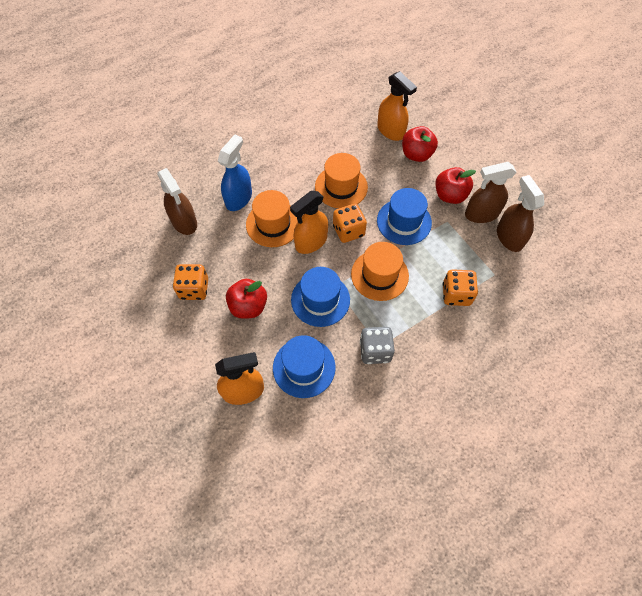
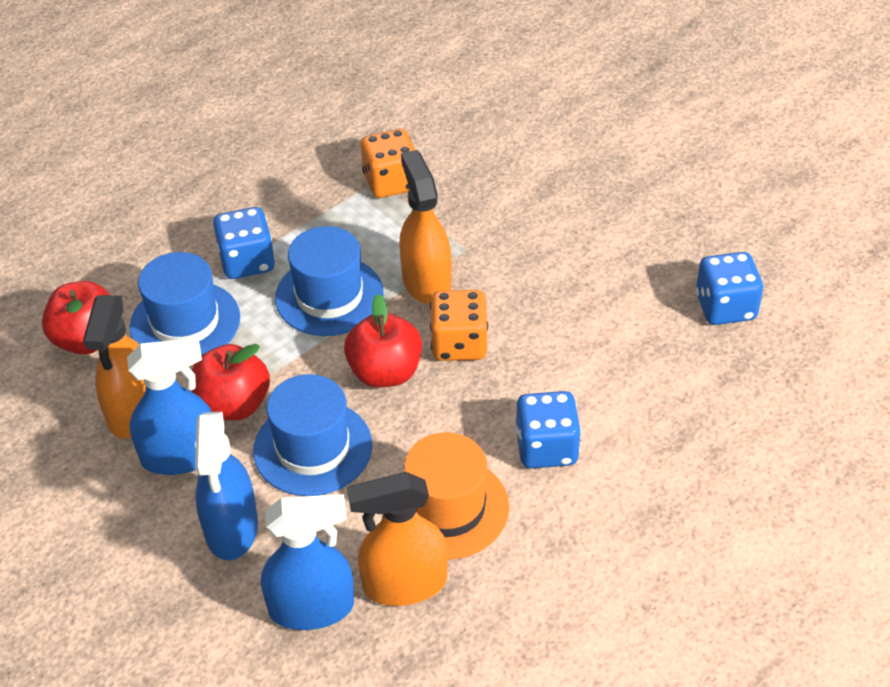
blue dice: 0 -> 3
blue spray bottle: 1 -> 3
brown spray bottle: 3 -> 0
grey dice: 1 -> 0
orange dice: 3 -> 2
orange hat: 3 -> 1

